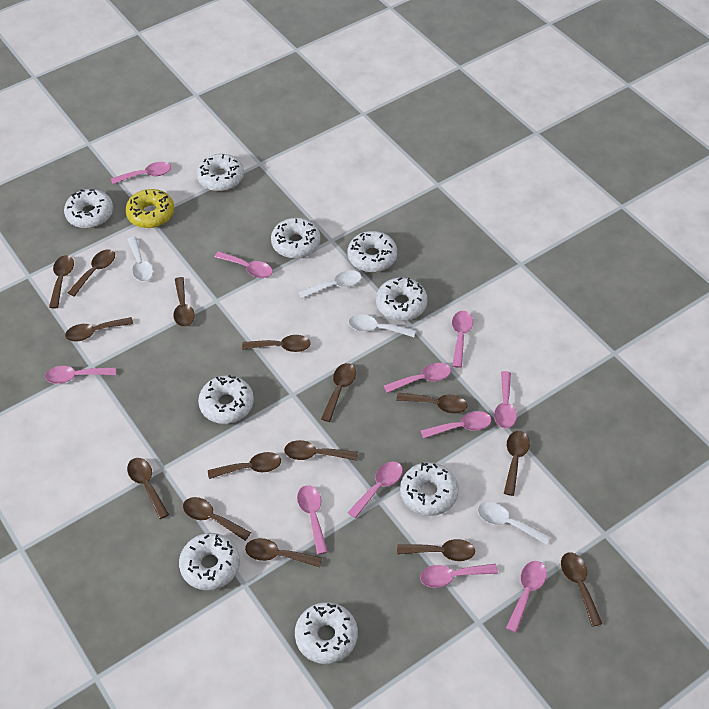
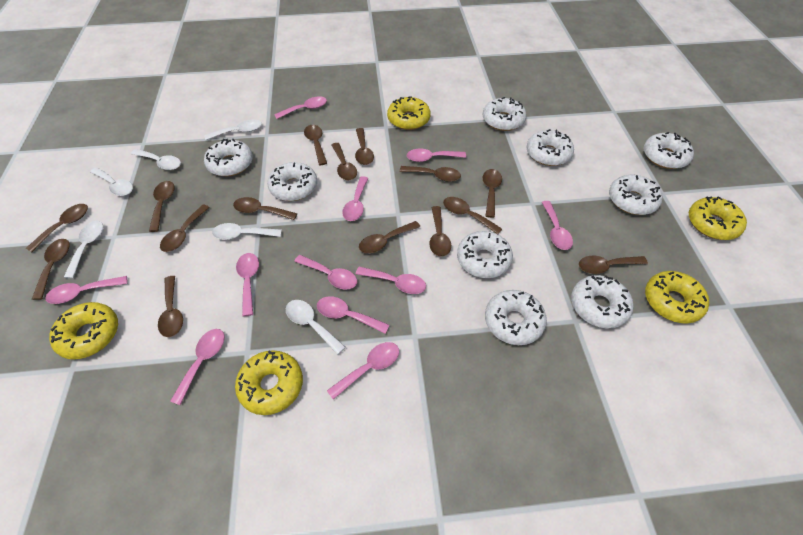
white spoon: 4 -> 6
yellow donut: 1 -> 5

